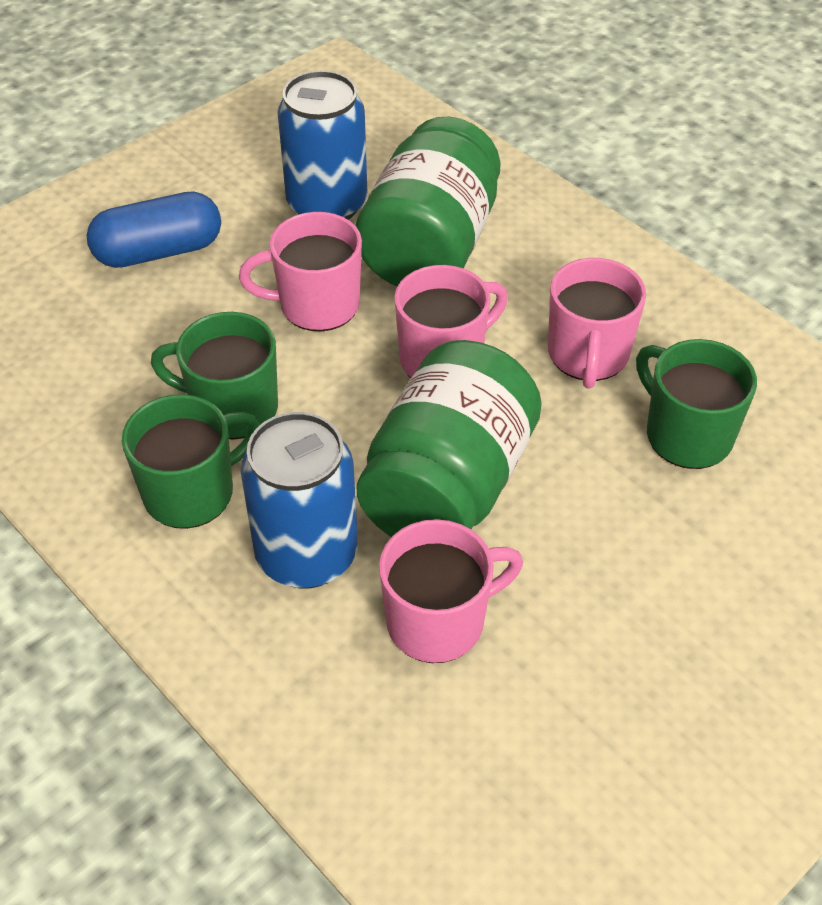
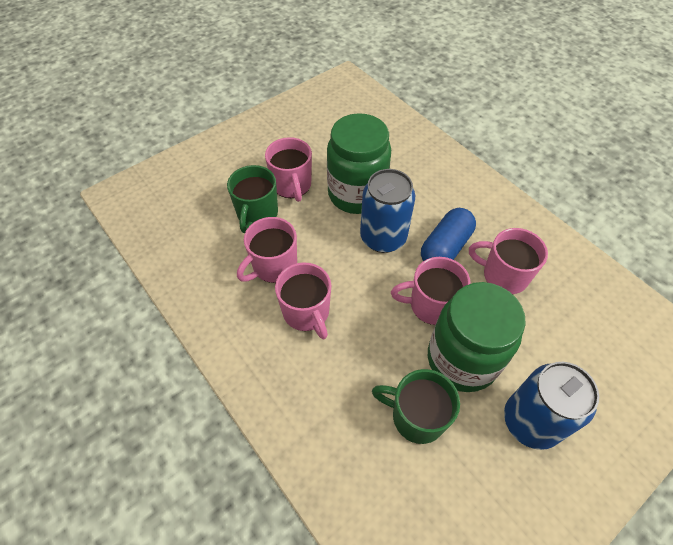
green mug: 3 -> 2
pink mug: 4 -> 5

